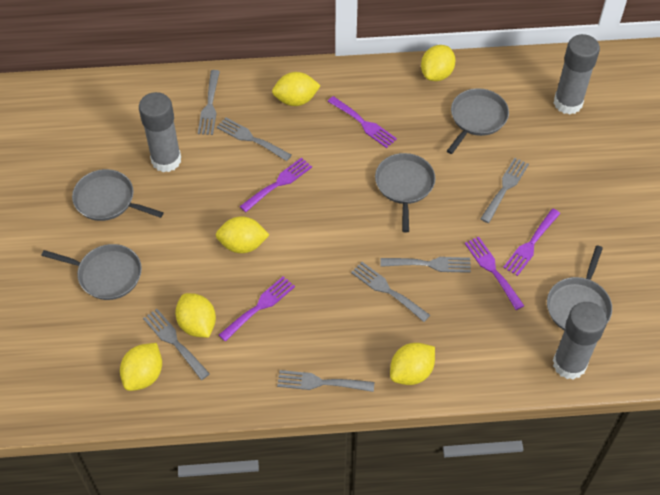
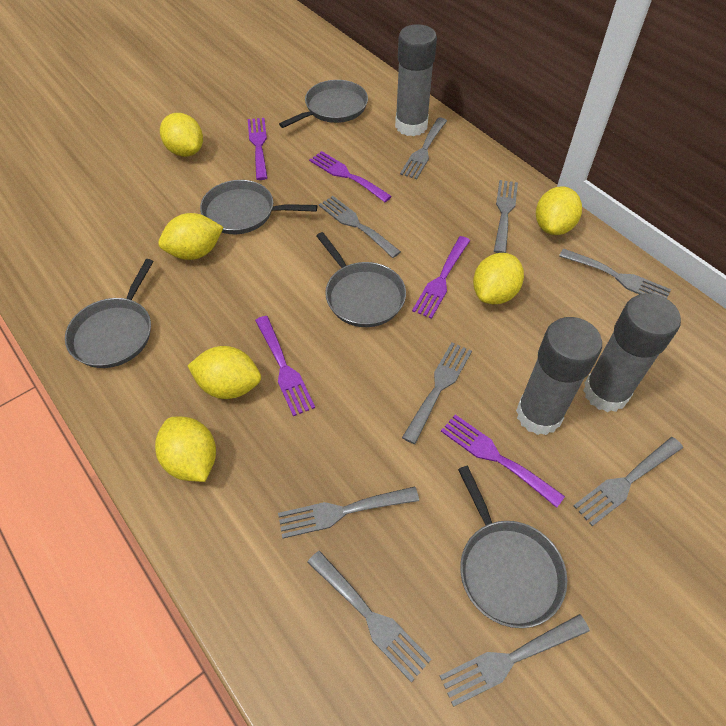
grey fork: 7 -> 9

